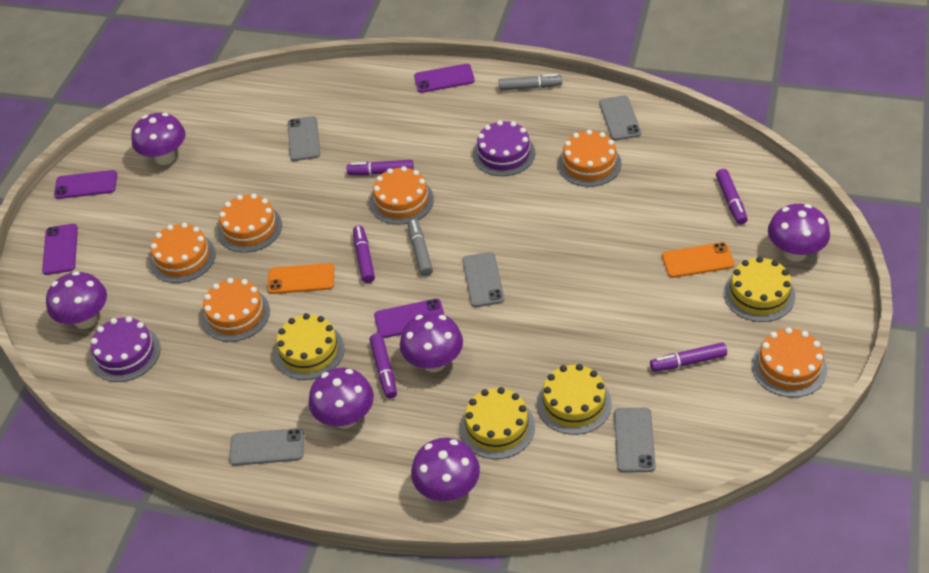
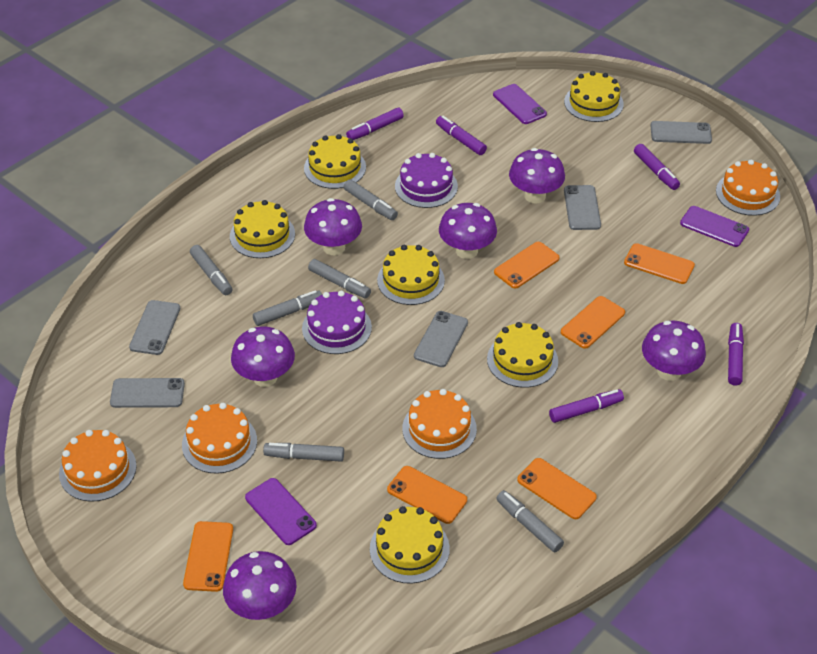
grey marker: 2 -> 6
orange cake: 6 -> 4
orange phone: 2 -> 6
purple phone: 4 -> 3
yellow cake: 4 -> 6

